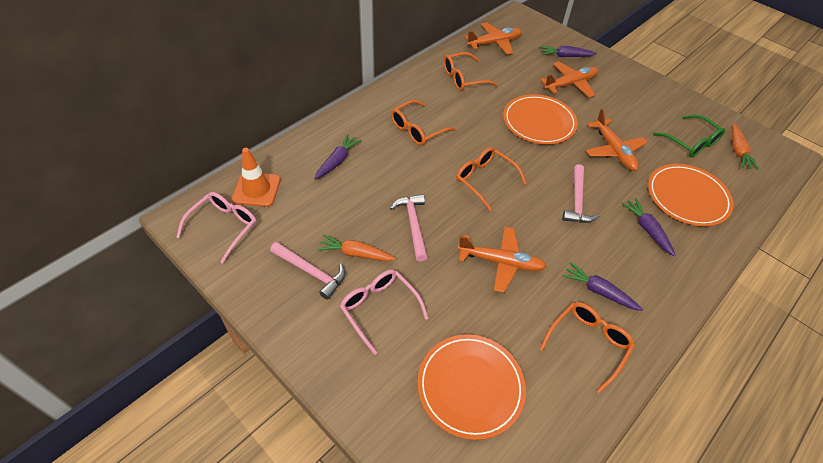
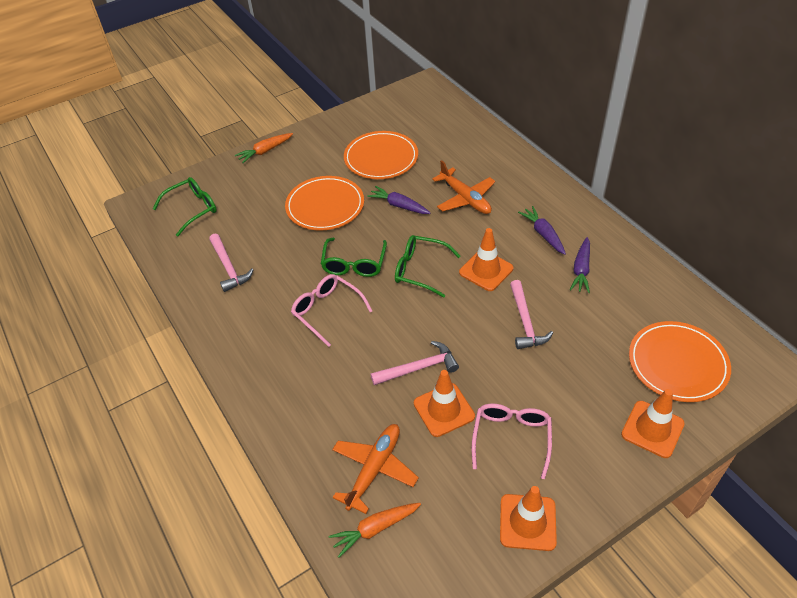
green glasses: 1 -> 3
orange glasses: 4 -> 0
orange plane: 4 -> 2
orange traffic cone: 1 -> 4
purple carrot: 4 -> 3

